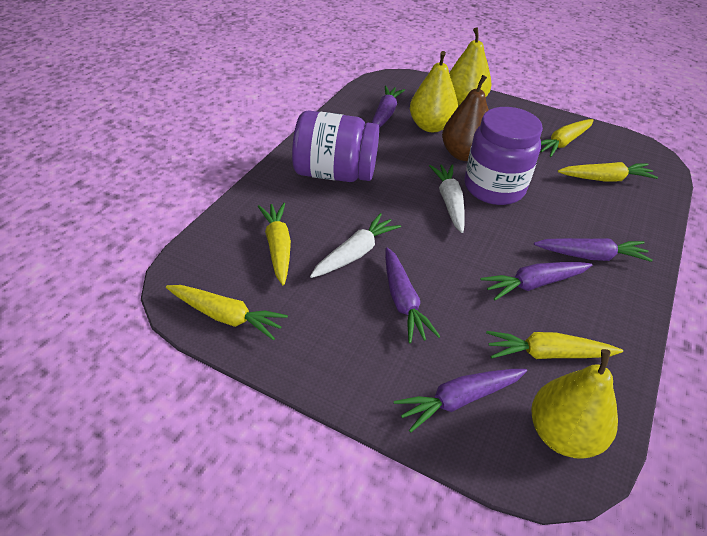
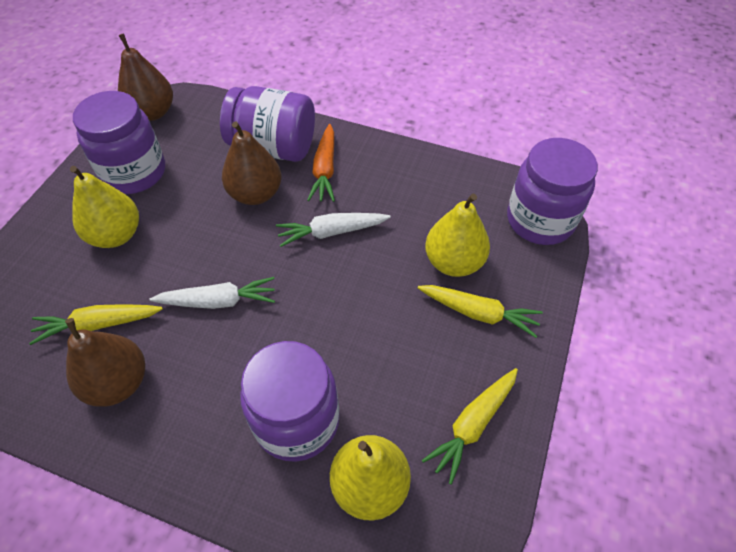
brown pear: 1 -> 3
orange carrot: 0 -> 1
purple carrot: 5 -> 0
purple jar: 2 -> 4
yellow carrot: 5 -> 3

